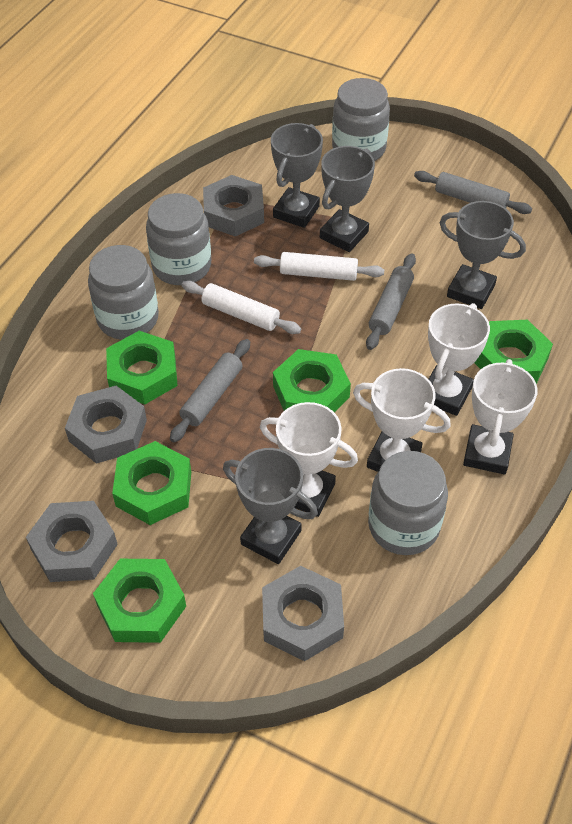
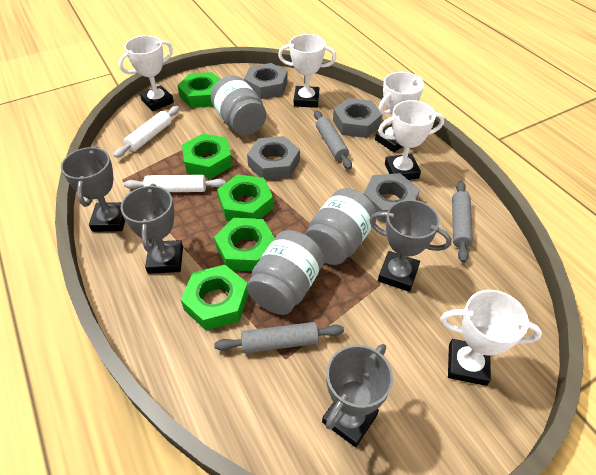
grey jar: 4 -> 3
white trophy: 4 -> 5

